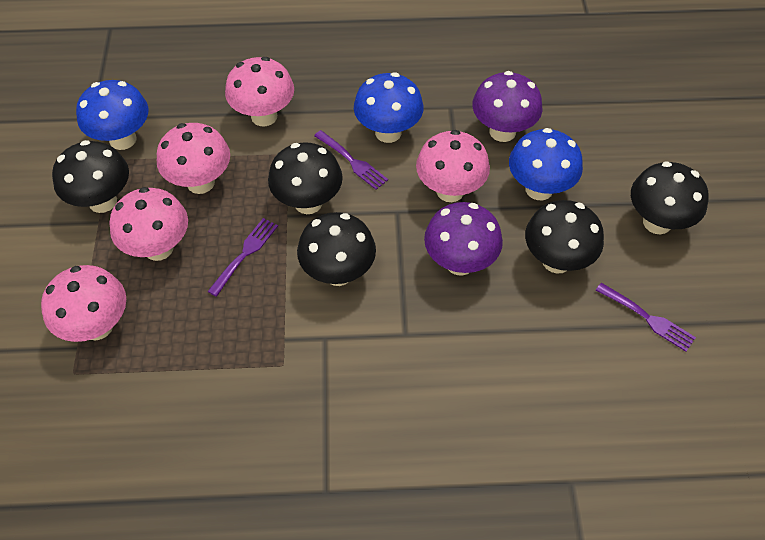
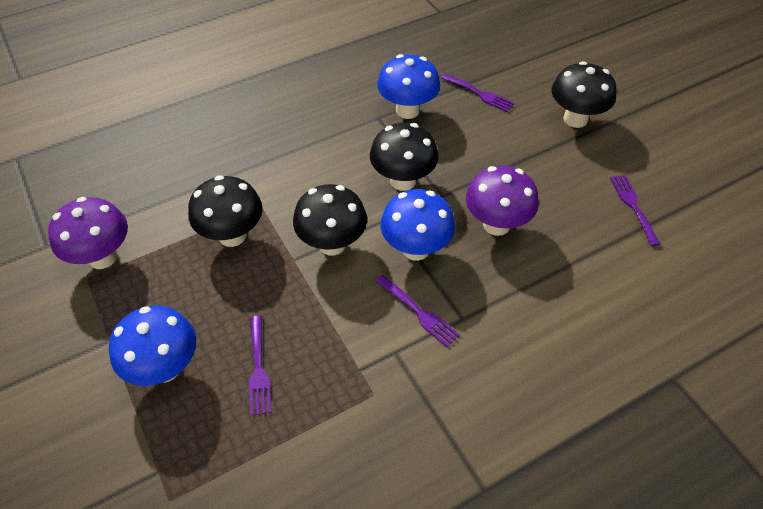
black mushroom: 5 -> 4
pink mushroom: 5 -> 0
purple fork: 3 -> 4

